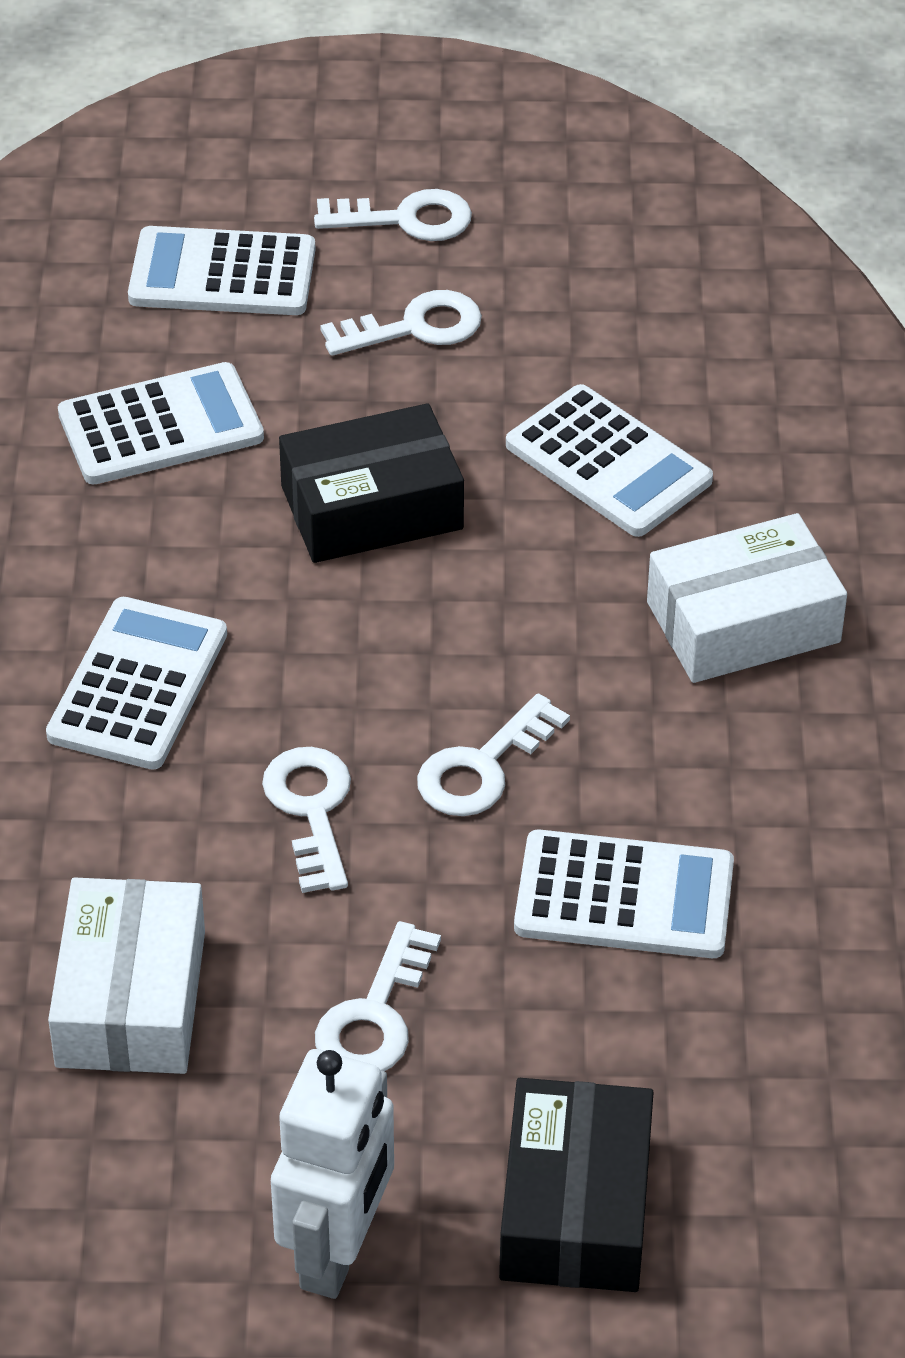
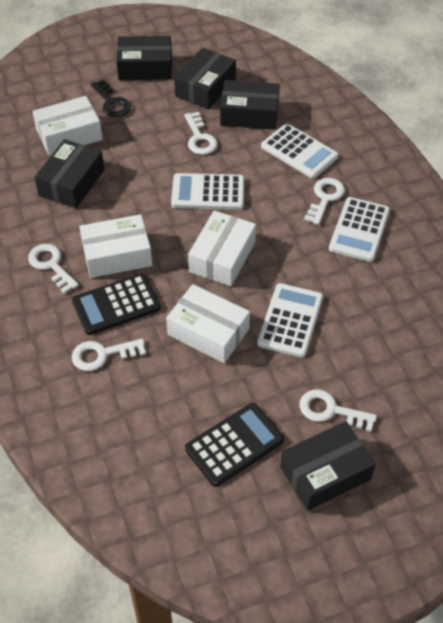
black box: 2 -> 5
black calculator: 0 -> 2
black key: 0 -> 1
white box: 2 -> 4
white calculator: 5 -> 4
white robot: 1 -> 0

